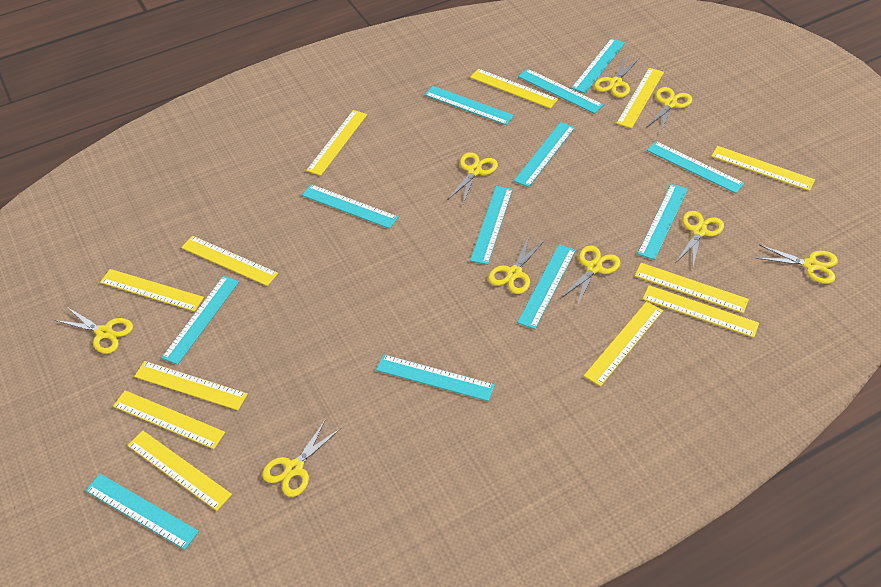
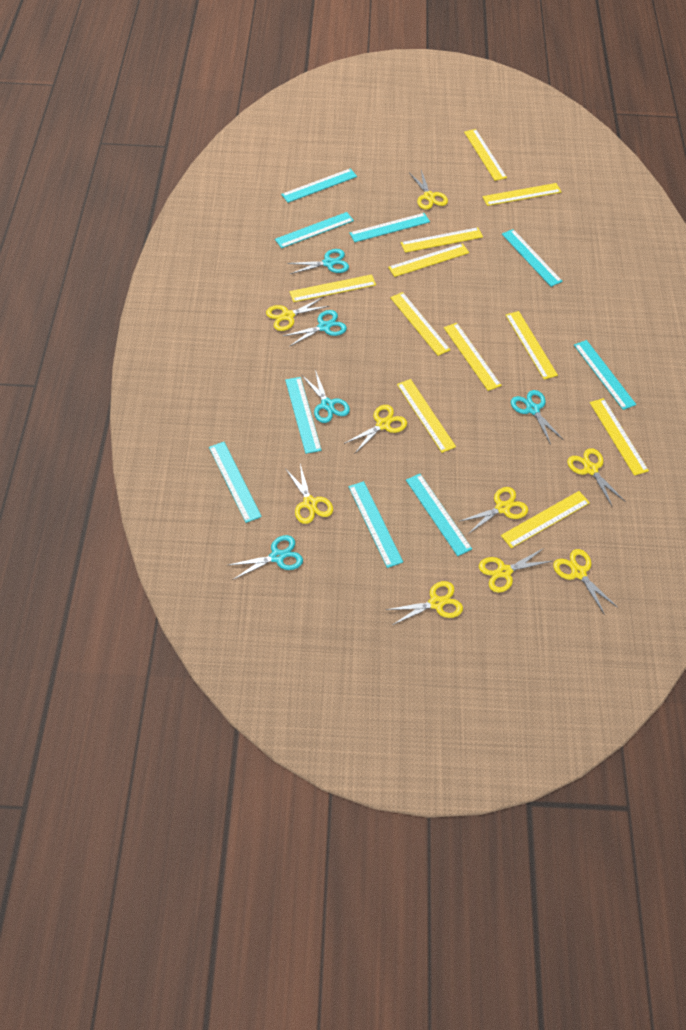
turquoise ruler: 12 -> 9
turquoise scissors: 0 -> 5
yellow ruler: 12 -> 11

